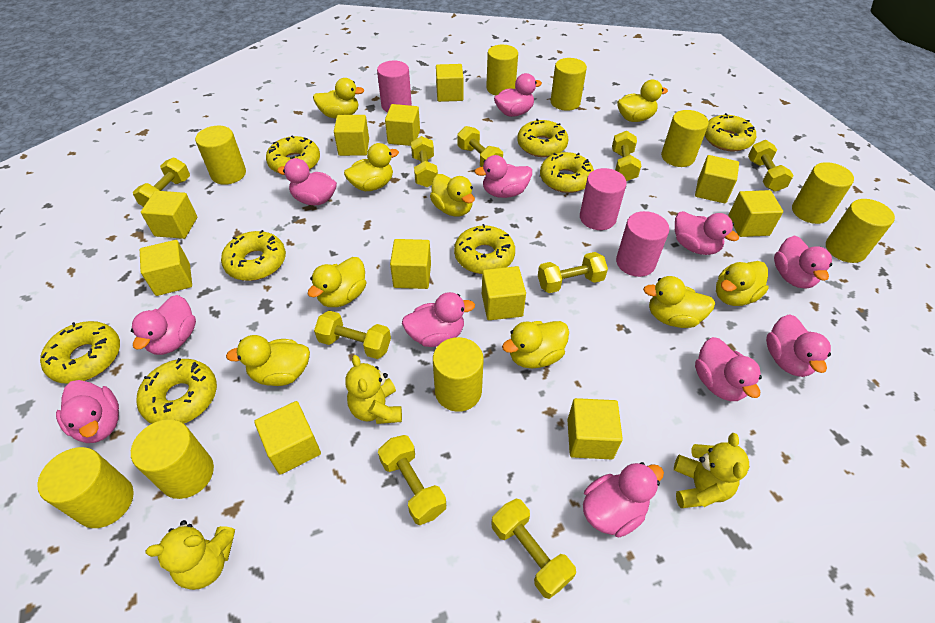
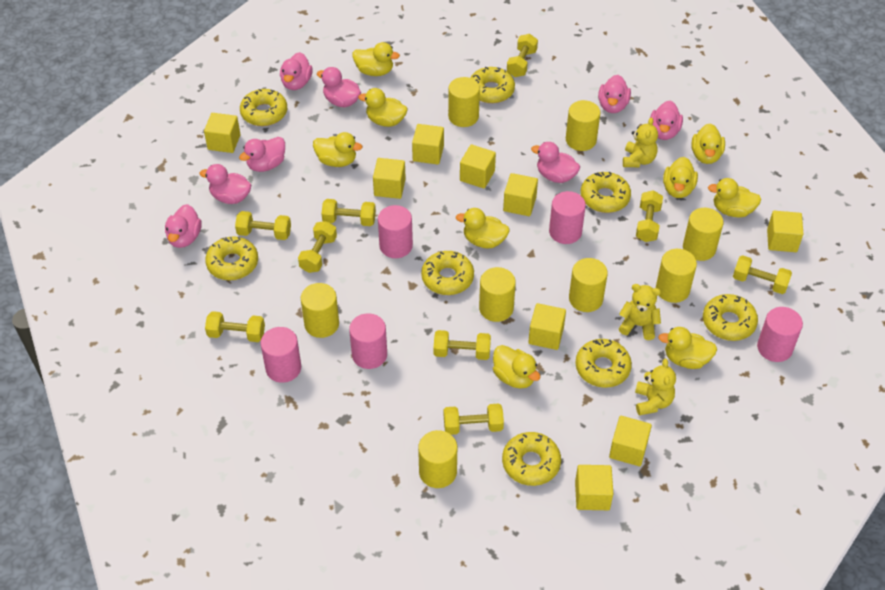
pink cylinder: 3 -> 5
pink duck: 11 -> 8
yellow cube: 11 -> 9
yellow cylinder: 9 -> 8

